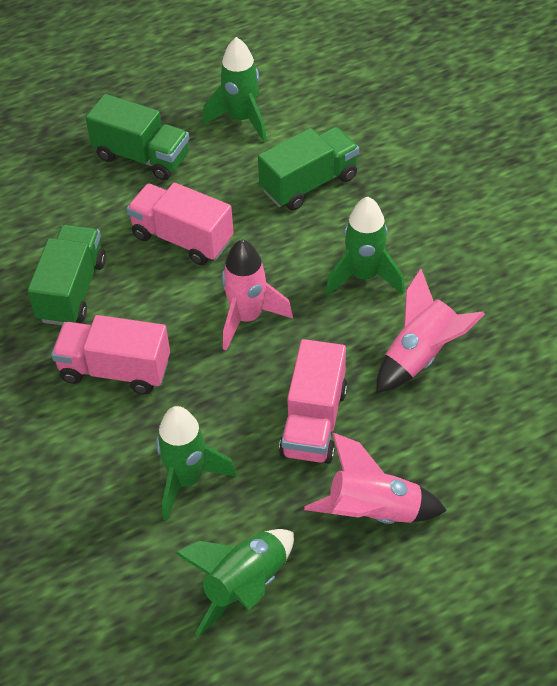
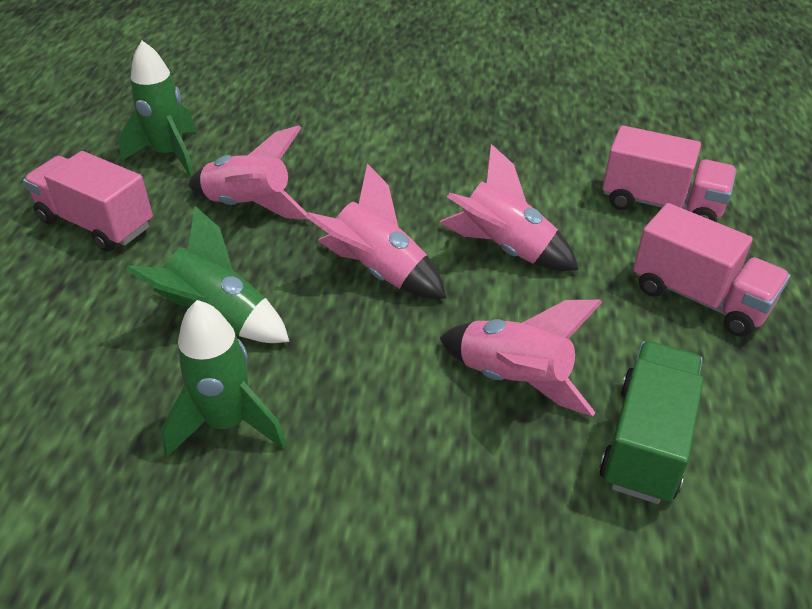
green rocket: 4 -> 3
green truck: 3 -> 1
pink rocket: 3 -> 4

